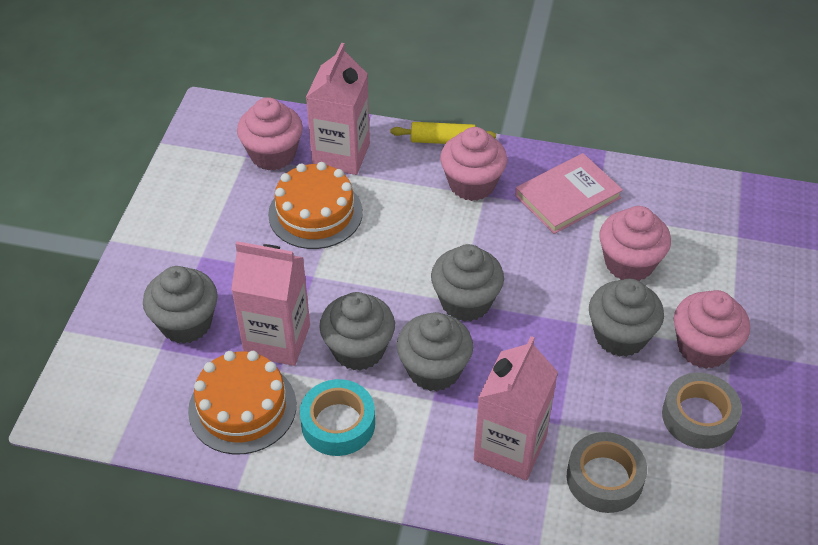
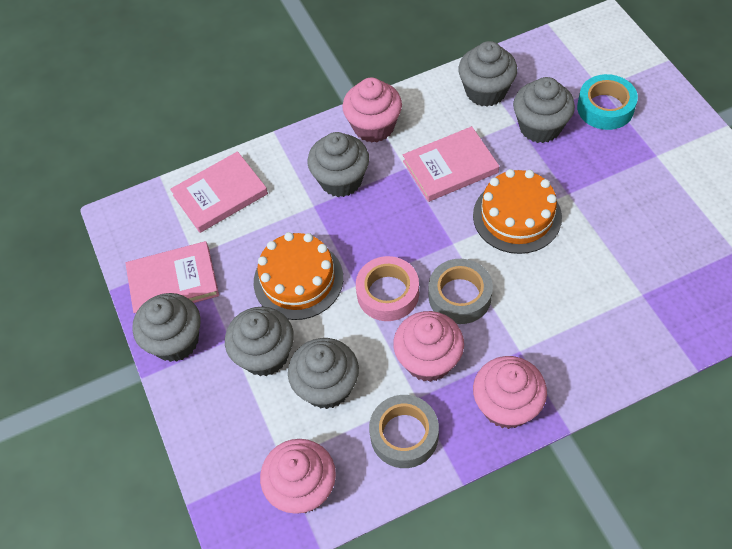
grey cupcake: 5 -> 6
pink book: 1 -> 3
pink carton: 3 -> 0
pink tape: 0 -> 1
yellow rolling pin: 1 -> 0

